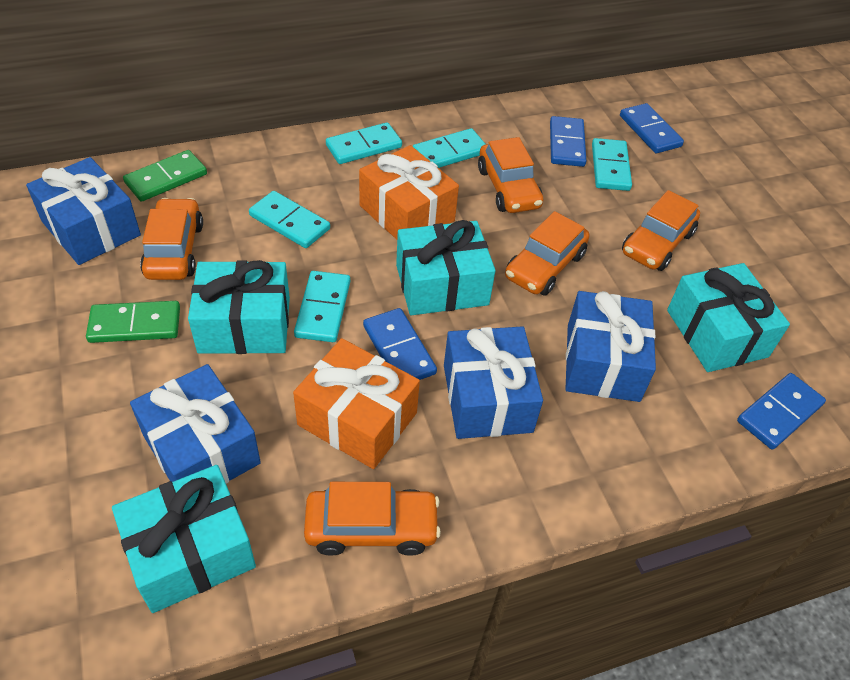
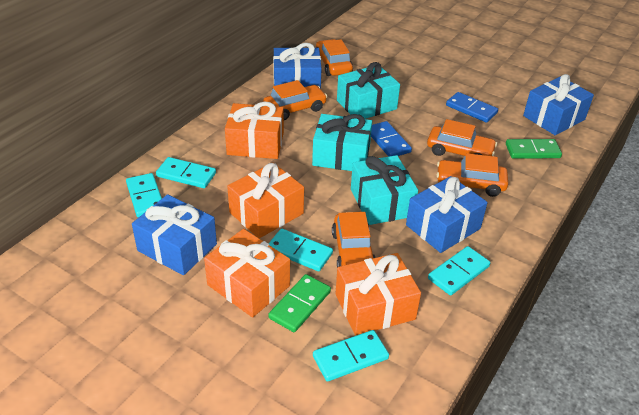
blue domino: 4 -> 2
orange gift: 2 -> 4
turquoise gift: 4 -> 3

